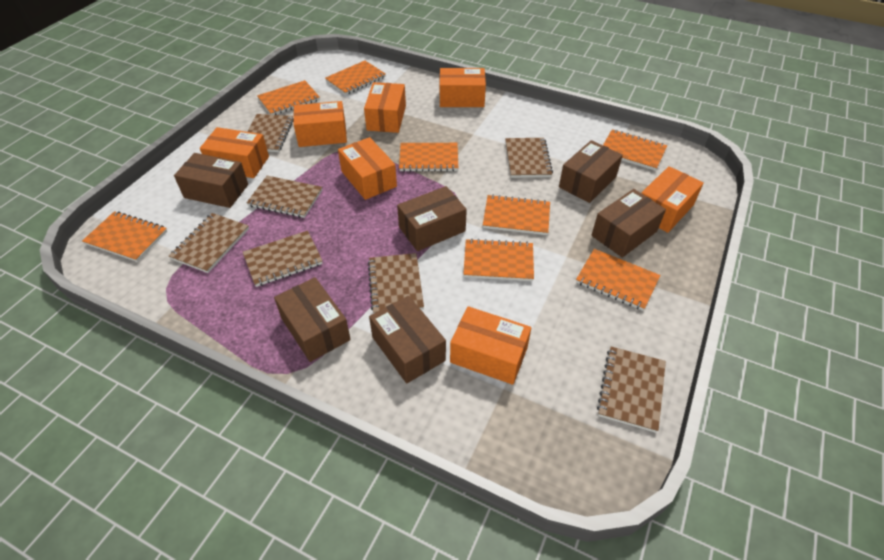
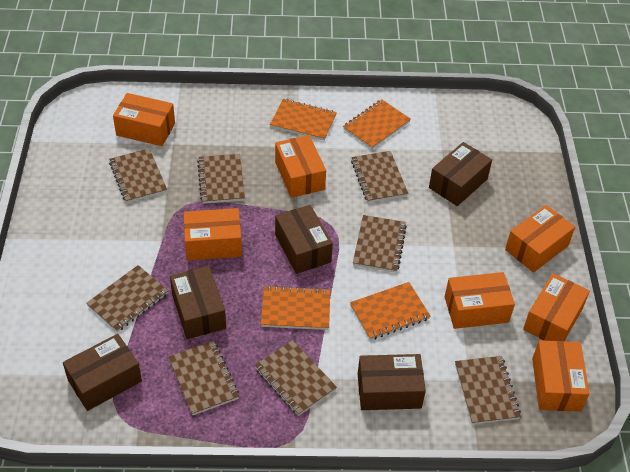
brown box: 6 -> 5
brown notebook: 7 -> 8
orange notebook: 8 -> 4

